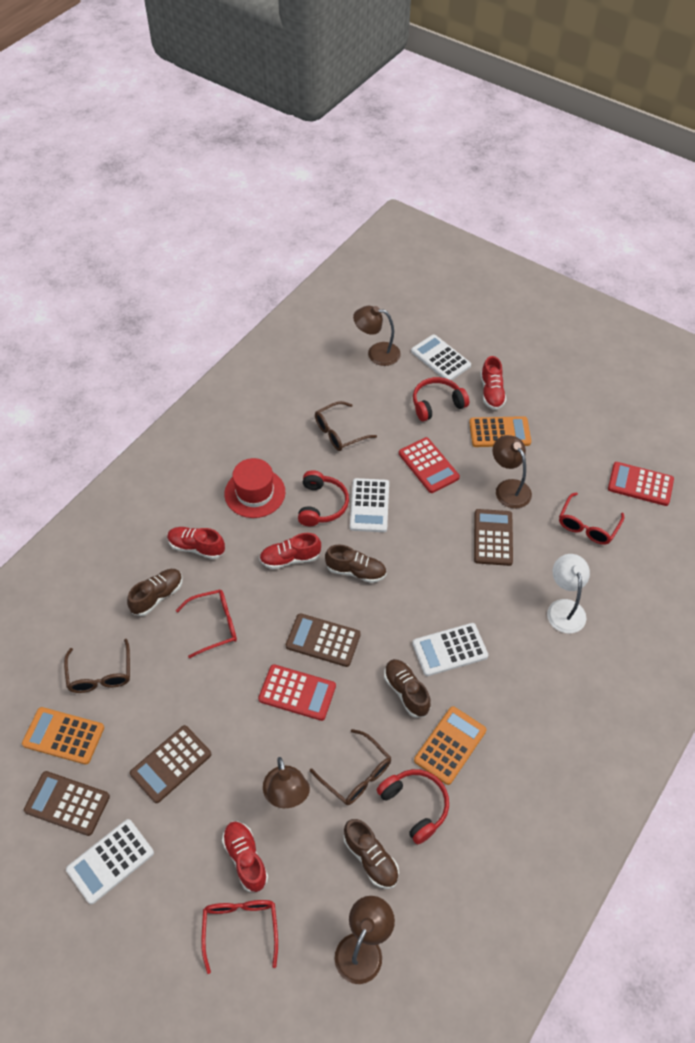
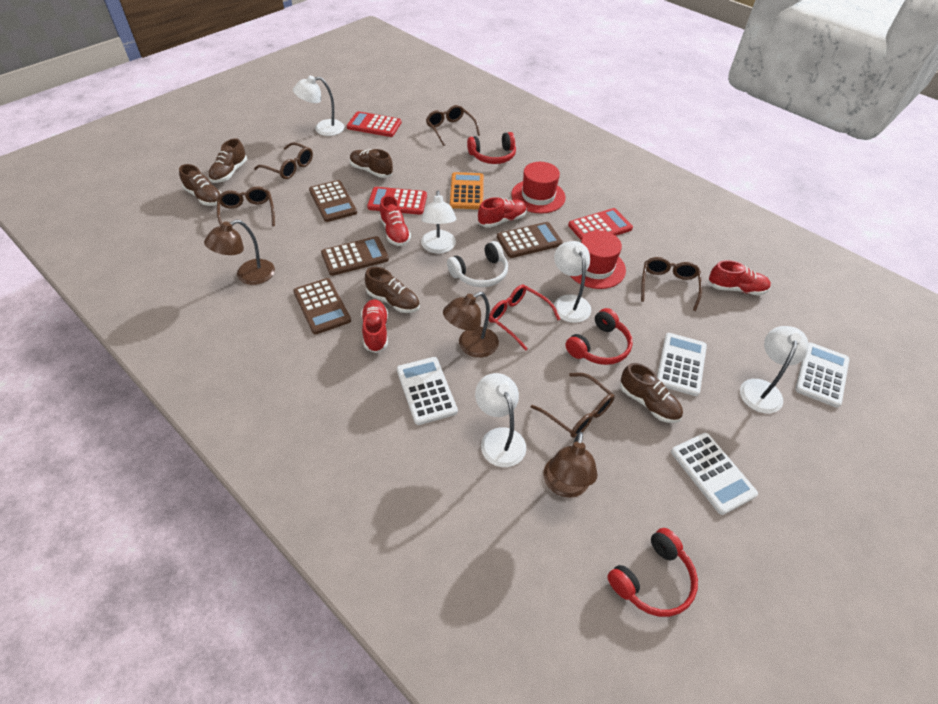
brown glasses: 3 -> 5
brown lamp: 4 -> 3
brown shoe: 4 -> 5
orange calculator: 3 -> 1
red glasses: 3 -> 1
red hat: 1 -> 2
white headphones: 0 -> 1
white lamp: 1 -> 5

